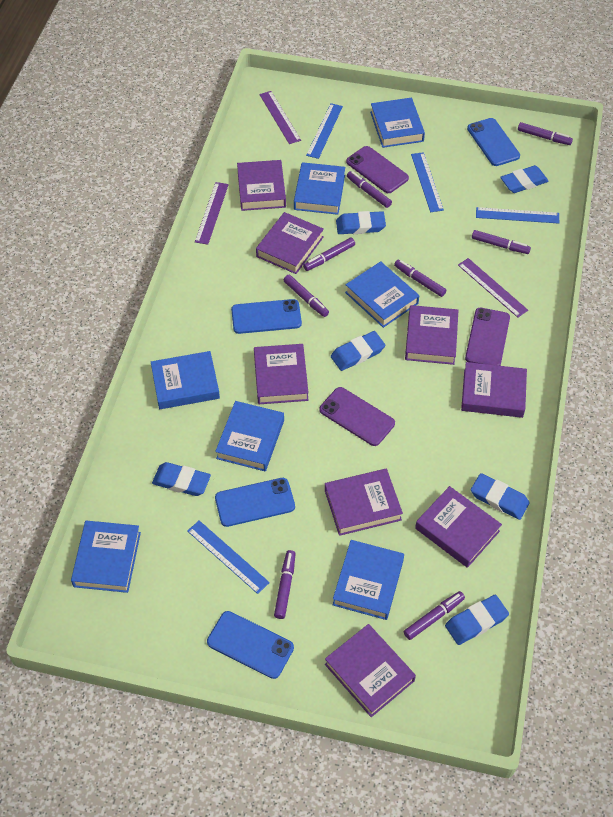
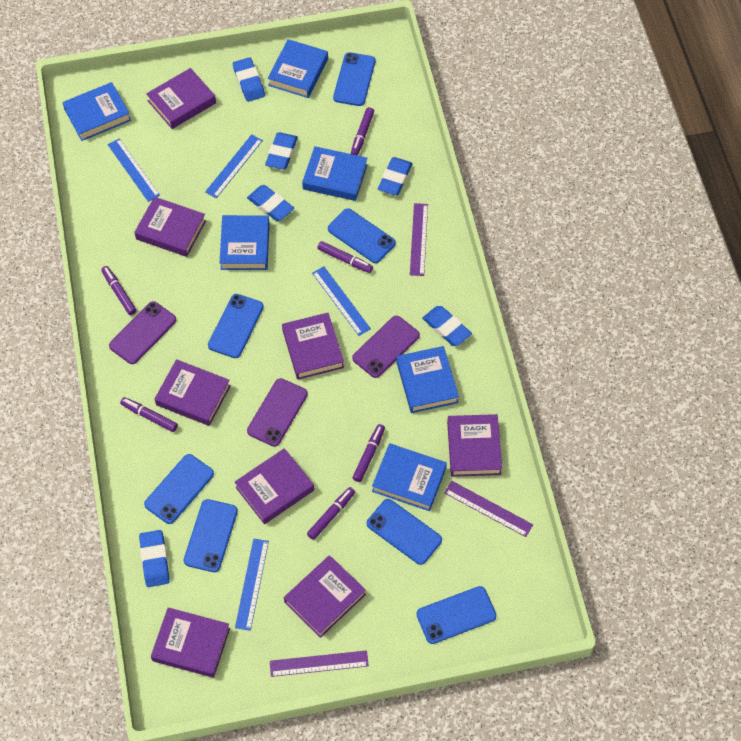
blue book: 7 -> 6
blue phone: 4 -> 7
purple marker: 8 -> 6

